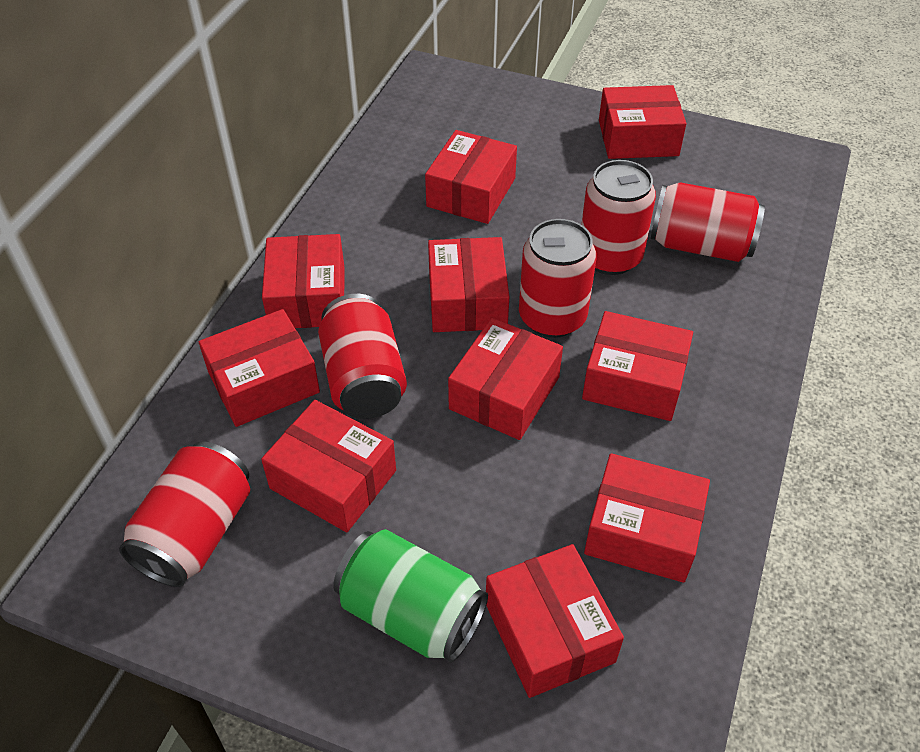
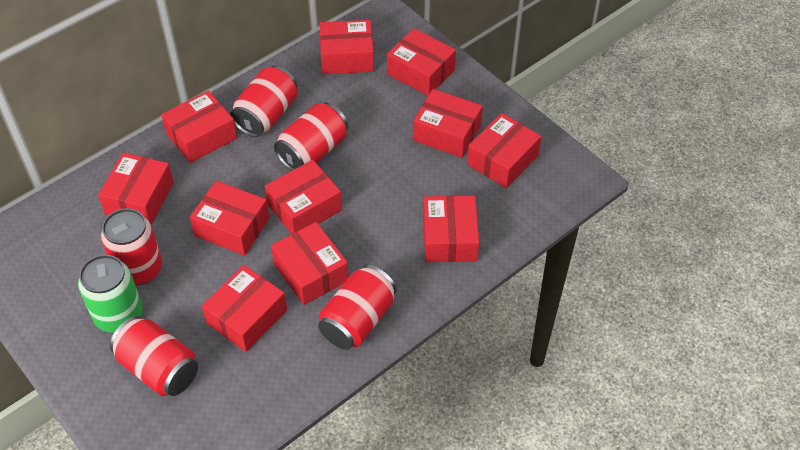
red box: 10 -> 11

